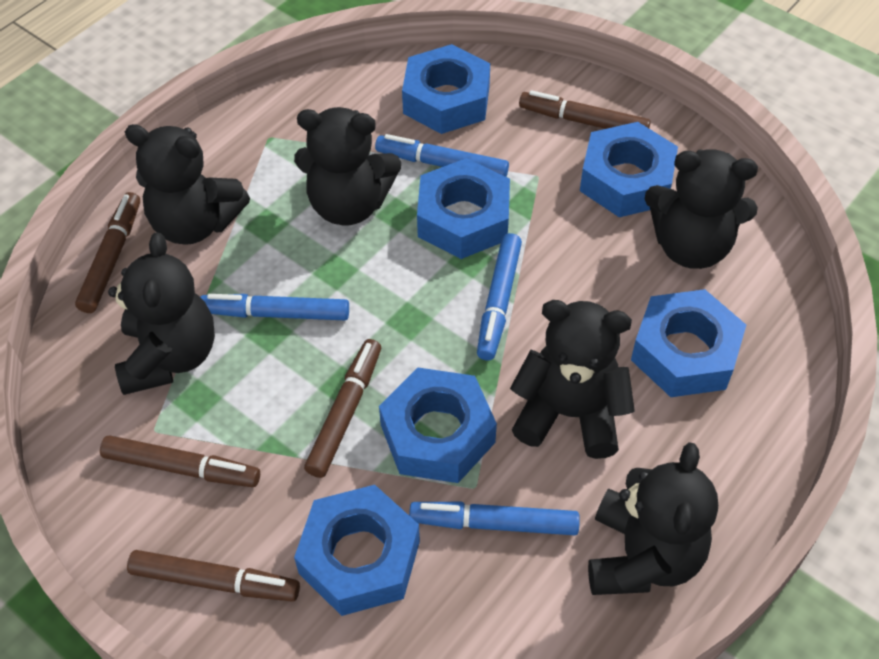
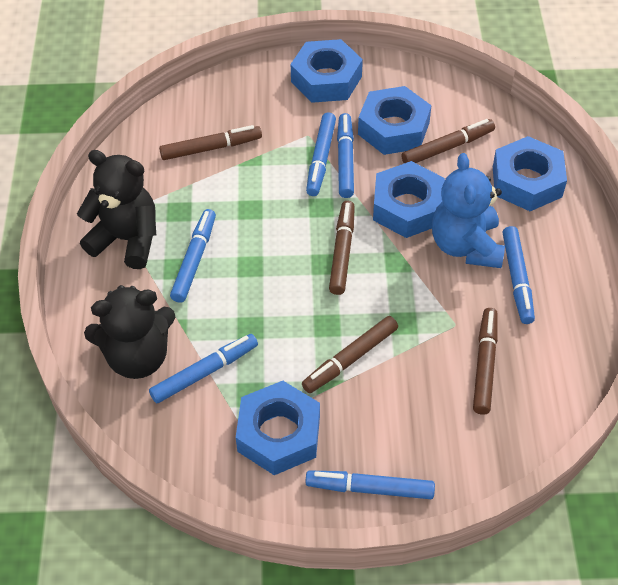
black teddy bear: 6 -> 2
blue marker: 4 -> 6
blue nut: 6 -> 5
blue teddy bear: 0 -> 1

